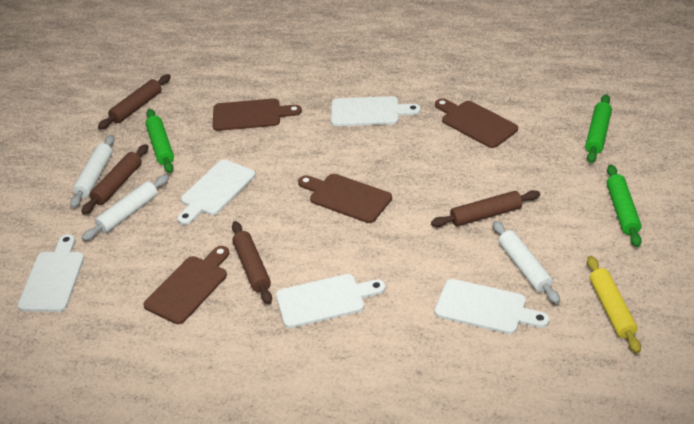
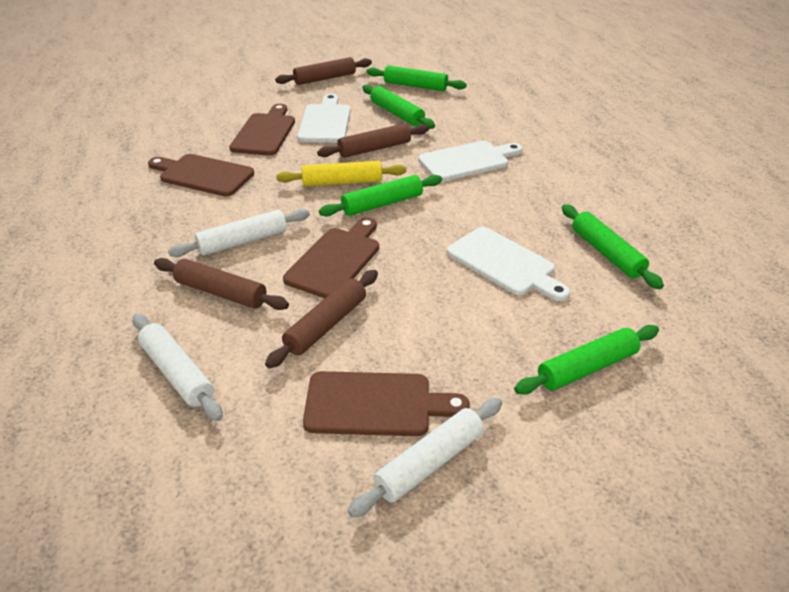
green rolling pin: 3 -> 5
white cutting board: 5 -> 3

